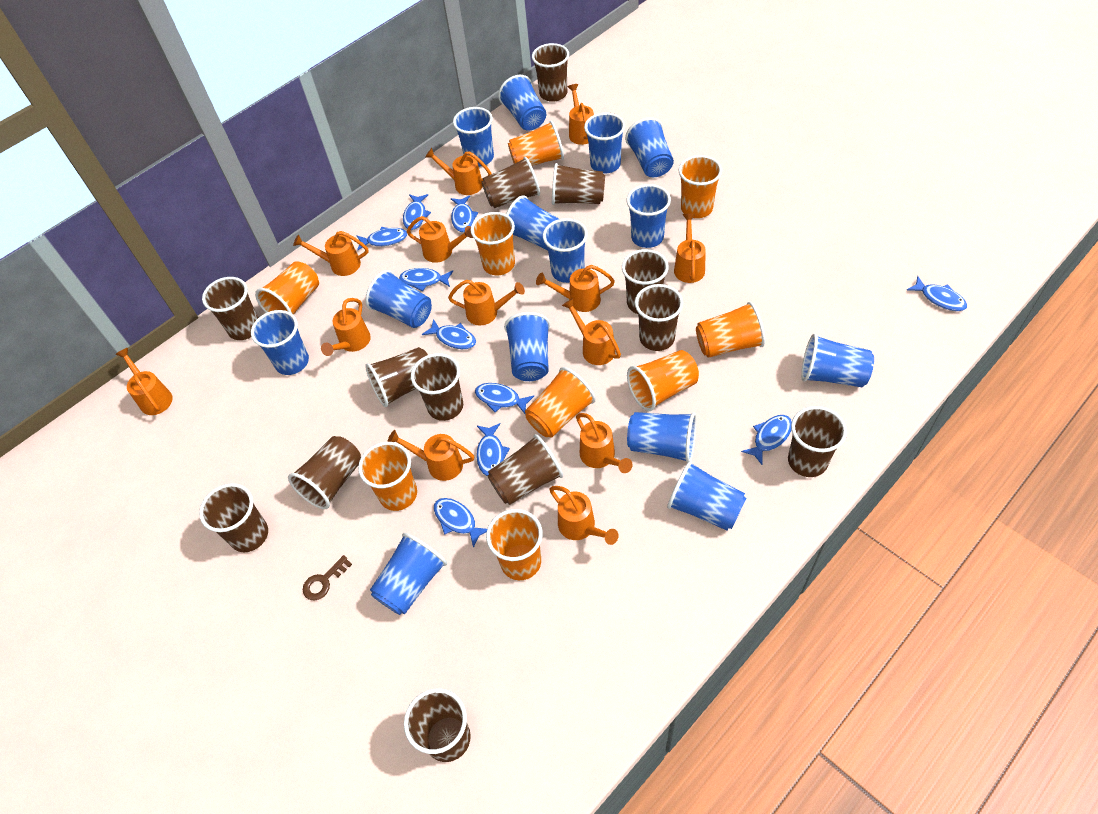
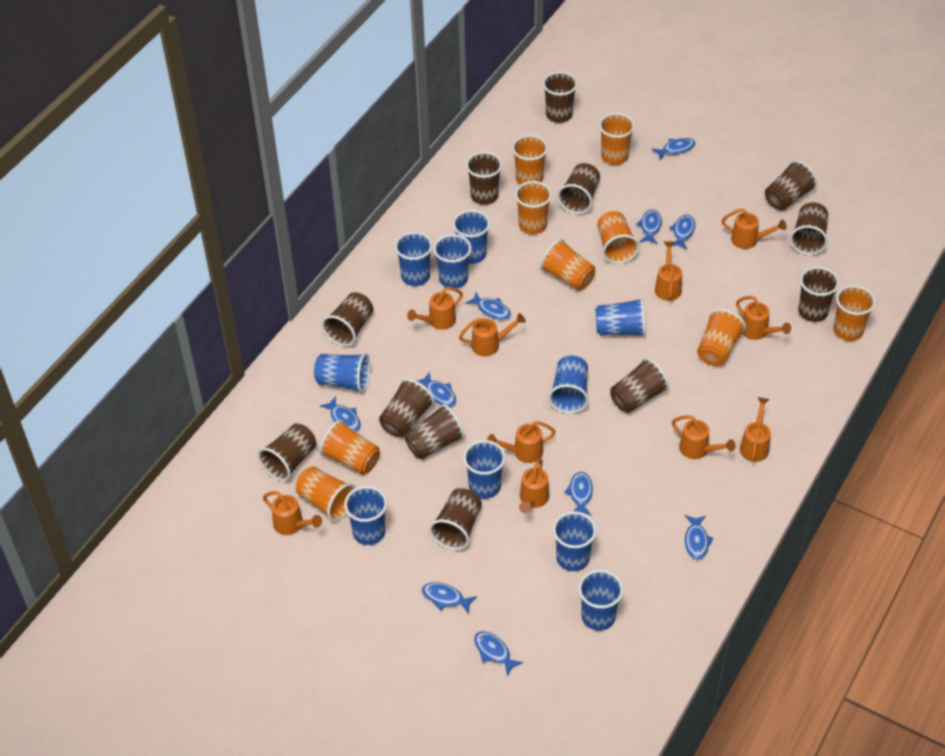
blue cup: 14 -> 10
brown cup: 13 -> 12
brown key: 1 -> 0
orange watering can: 13 -> 10

